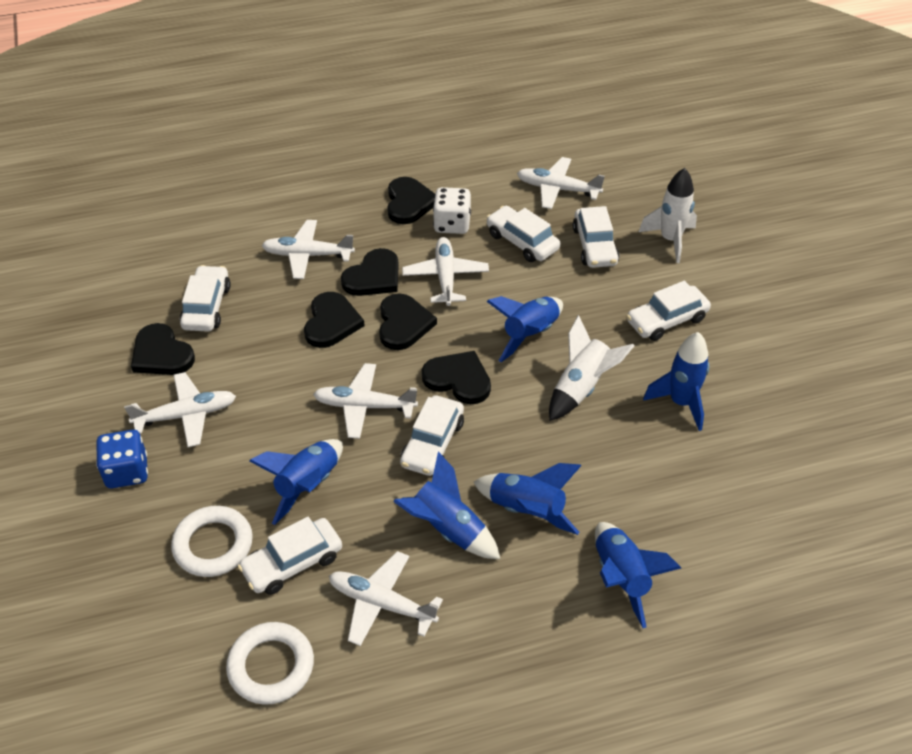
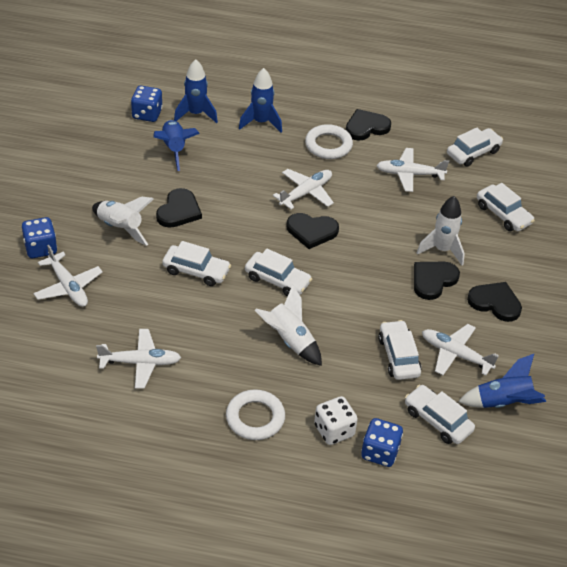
black heart: 6 -> 5
blue dice: 1 -> 3
blue rocket: 6 -> 4
white plane: 6 -> 5
white rocket: 2 -> 3

